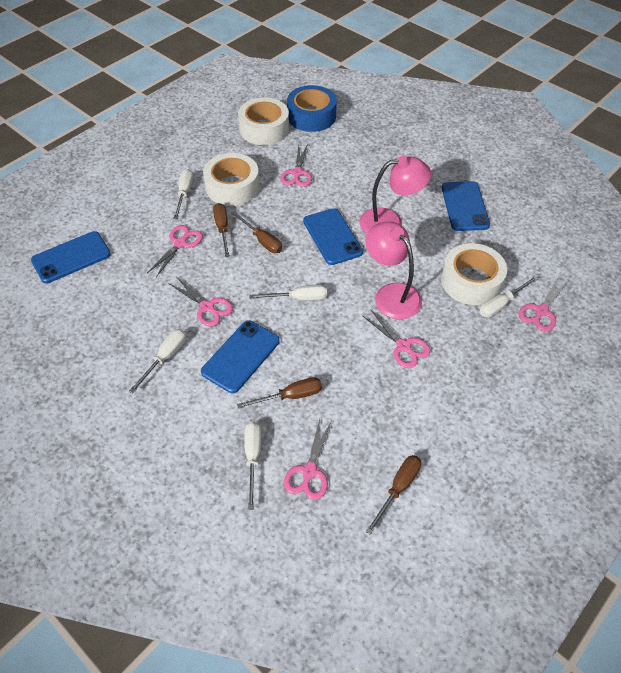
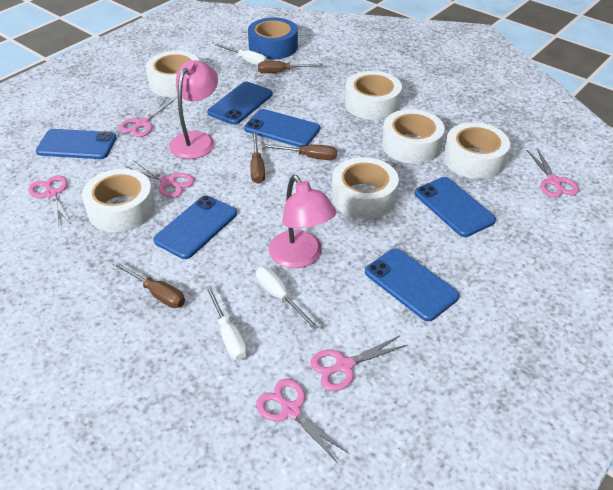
blue phone: 4 -> 6
white screwdriver: 5 -> 3
white tape: 3 -> 6

